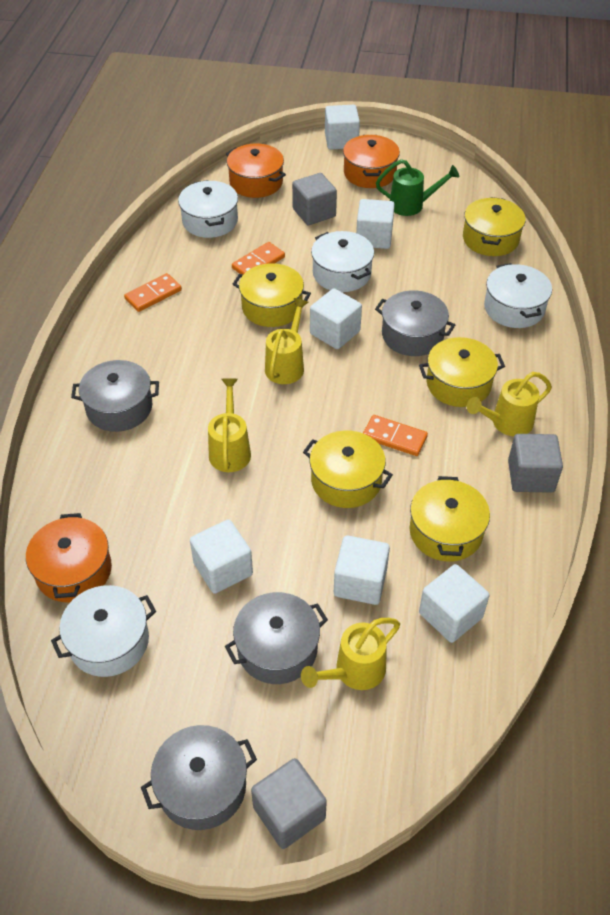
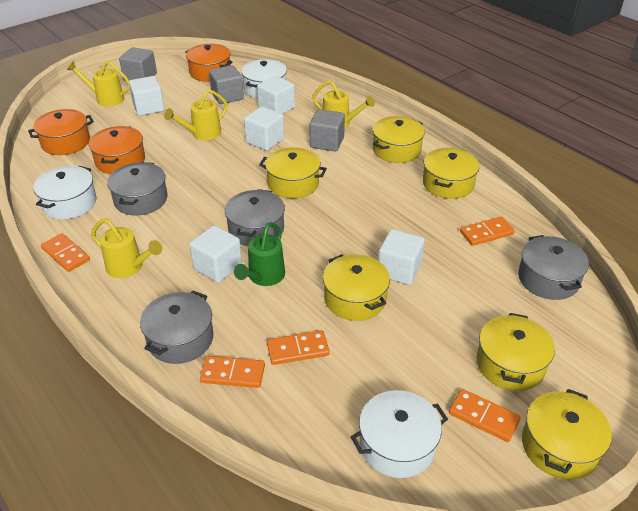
orange domino: 3 -> 5
white cube: 6 -> 5
white pot: 4 -> 3
yellow pot: 5 -> 6

